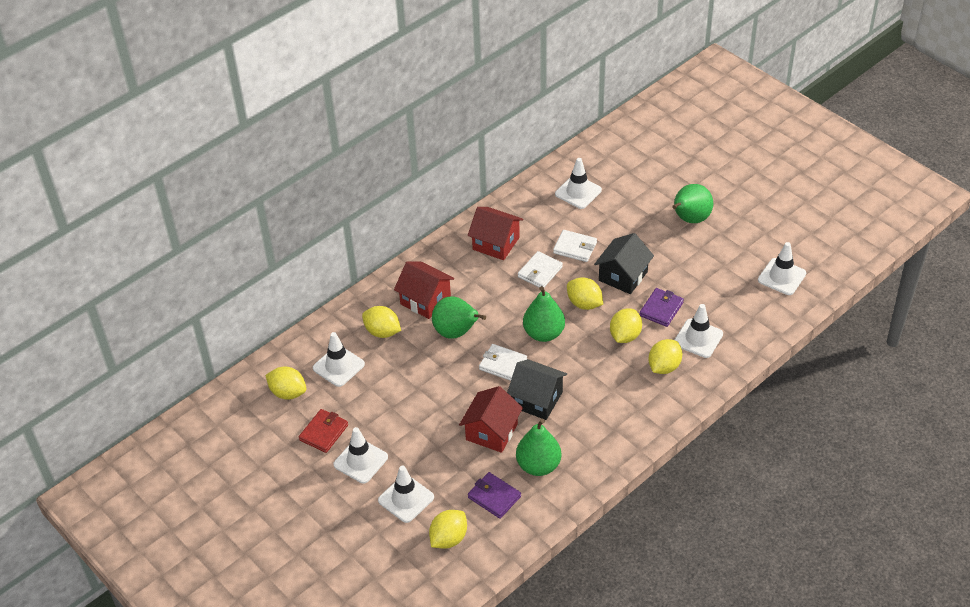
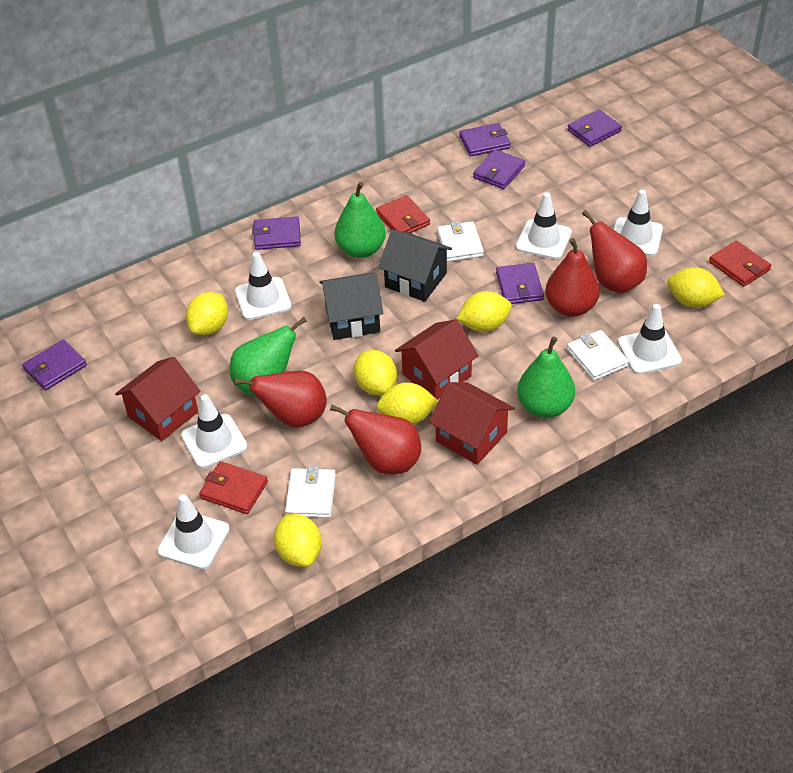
green pear: 4 -> 3
purple wallet: 2 -> 6
red pear: 0 -> 4
red wallet: 1 -> 3

